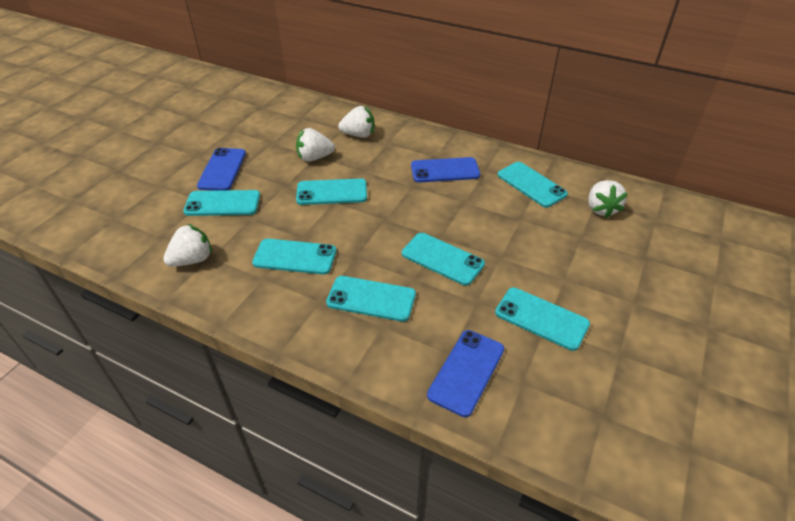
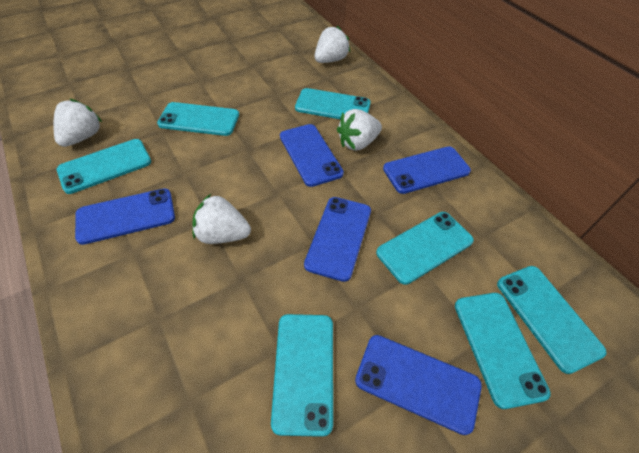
blue phone: 3 -> 5

